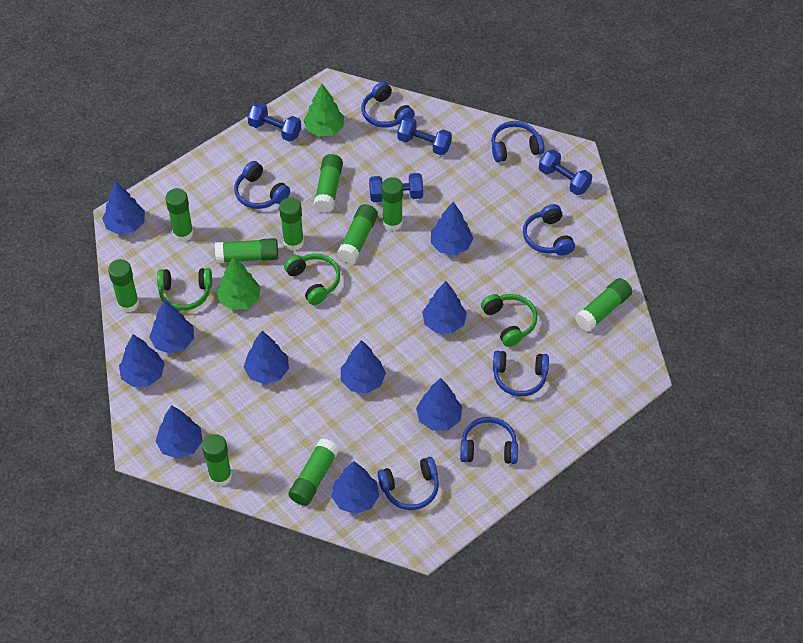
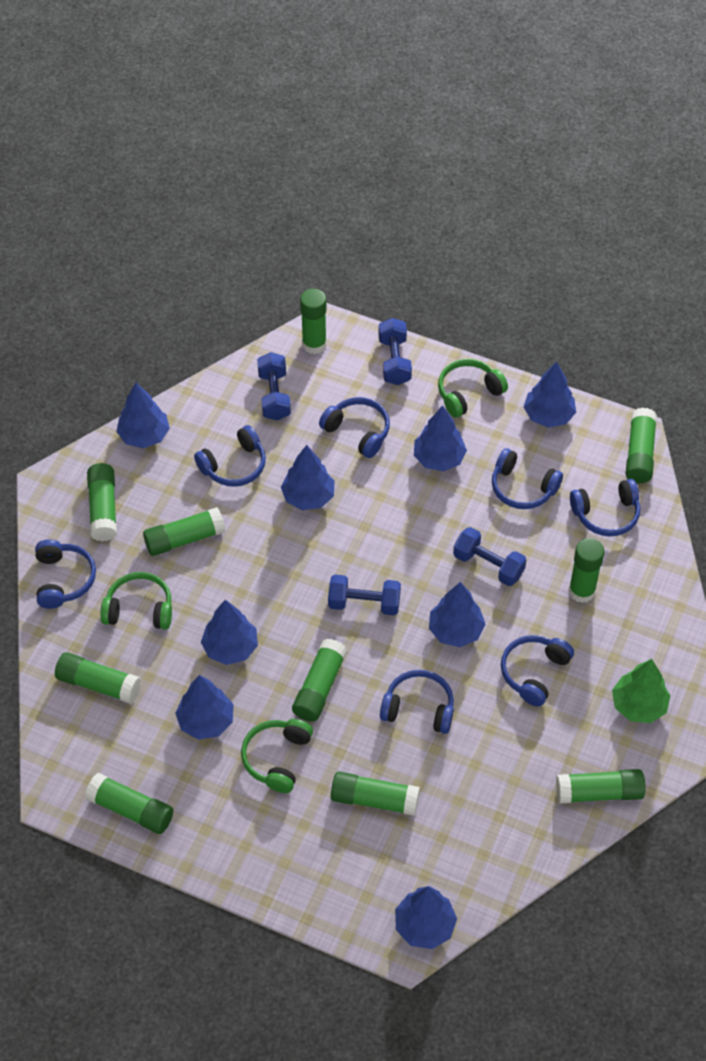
blue tree: 10 -> 8
green tree: 2 -> 1

